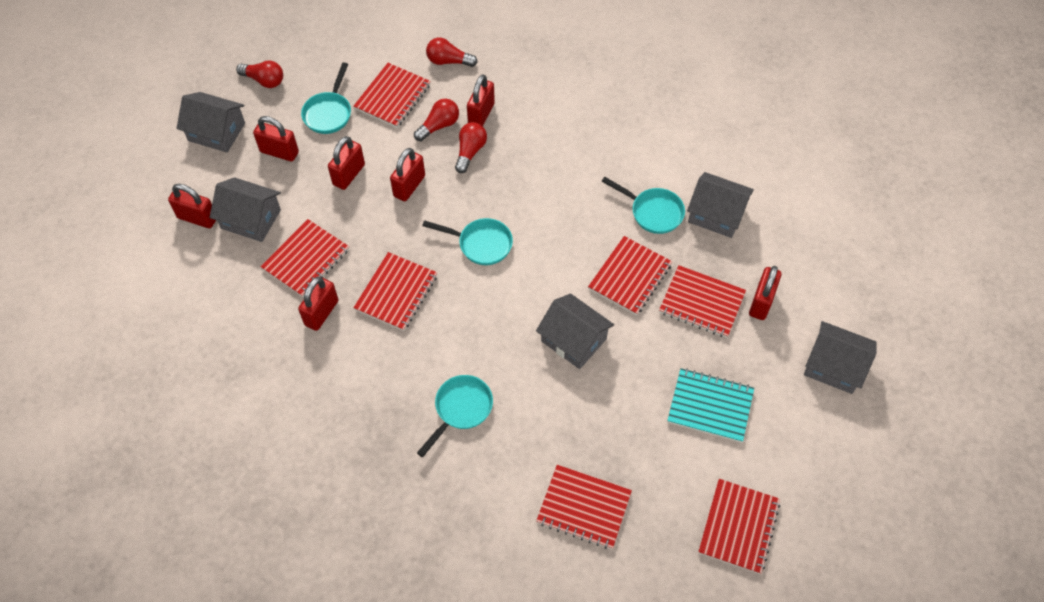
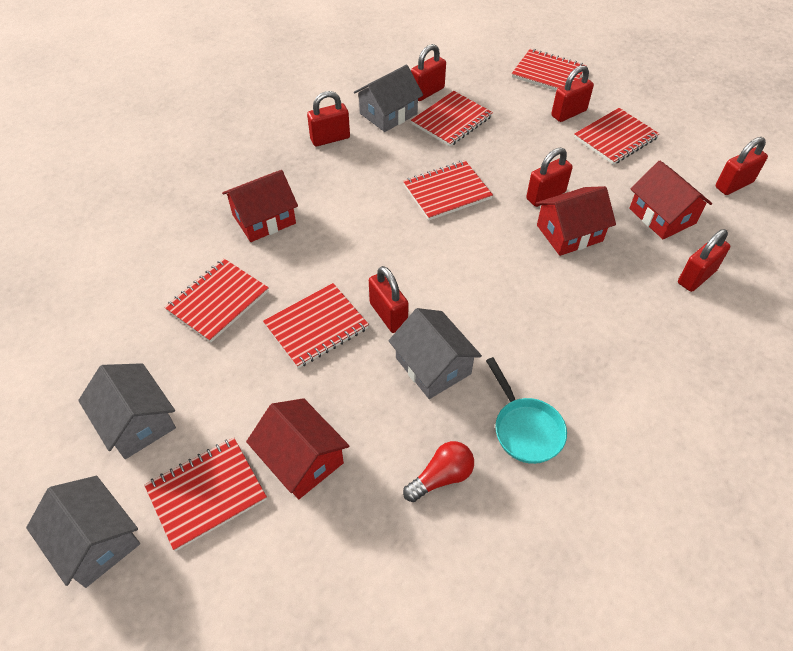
grey house: 5 -> 4
red house: 0 -> 4
red light bulb: 4 -> 1
turquoise notebook: 1 -> 0
turquoise pan: 4 -> 1

